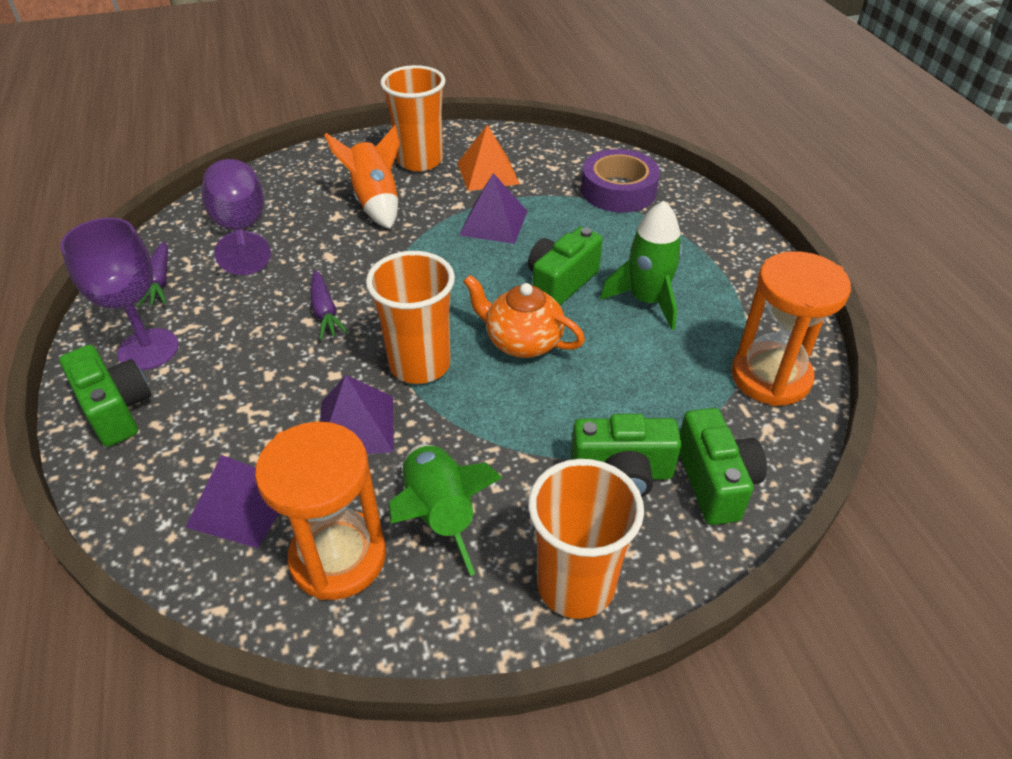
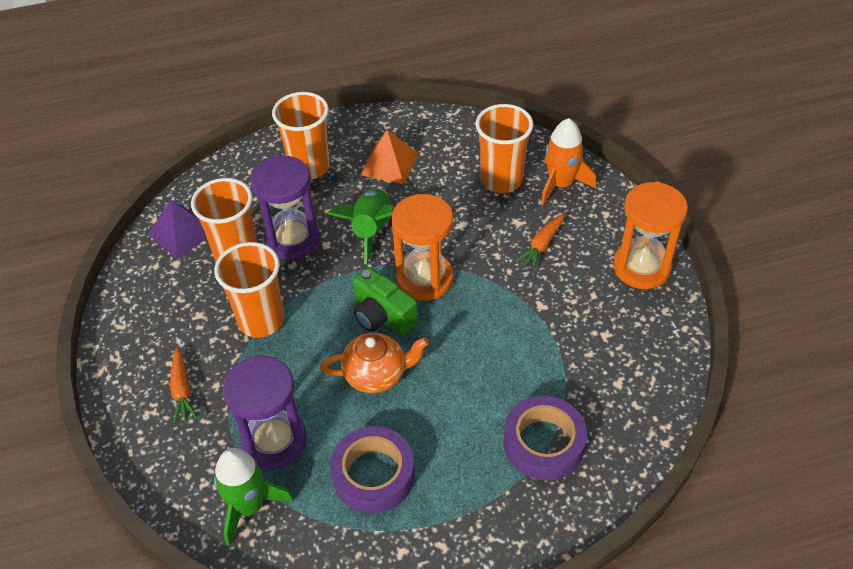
green camera: 4 -> 1
orange carrot: 0 -> 2
orange cup: 3 -> 4
purple carrot: 2 -> 0
purple goblet: 2 -> 0
purple hourglass: 0 -> 2
purple pyramid: 3 -> 1
purple tape: 1 -> 2

